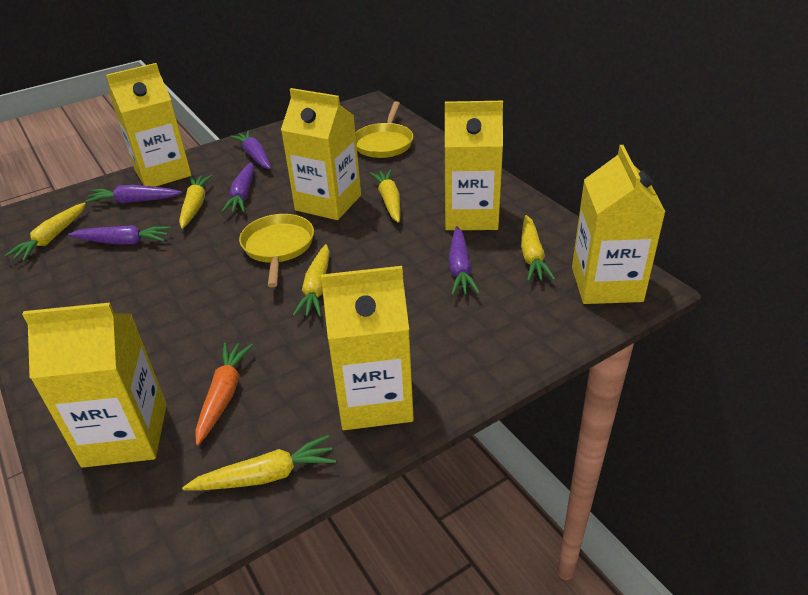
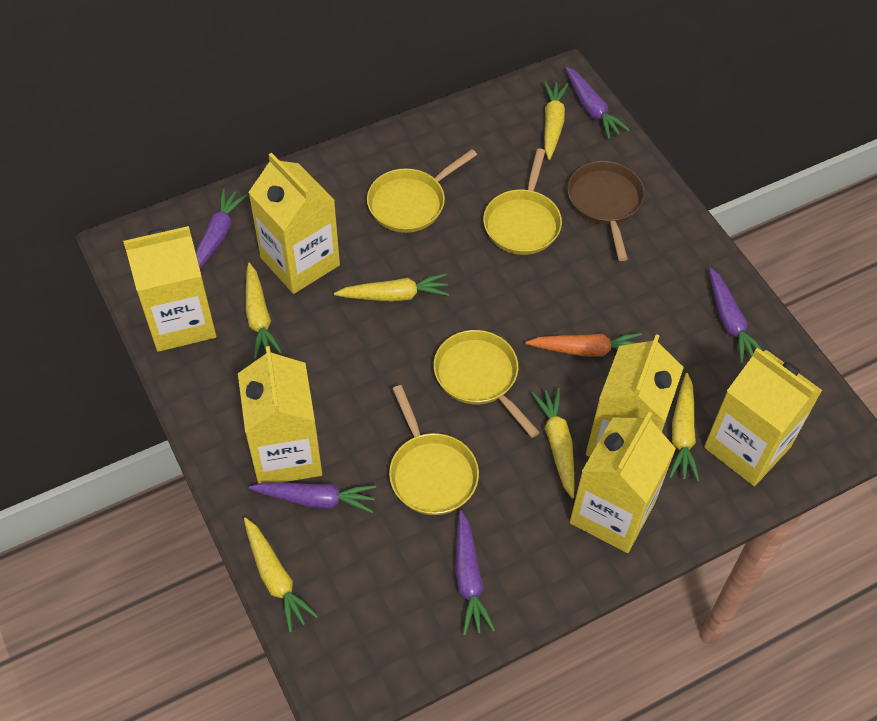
brown pan: 0 -> 1
yellow pan: 2 -> 4

